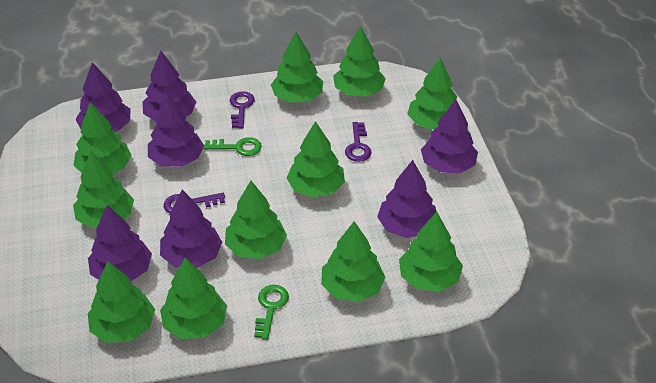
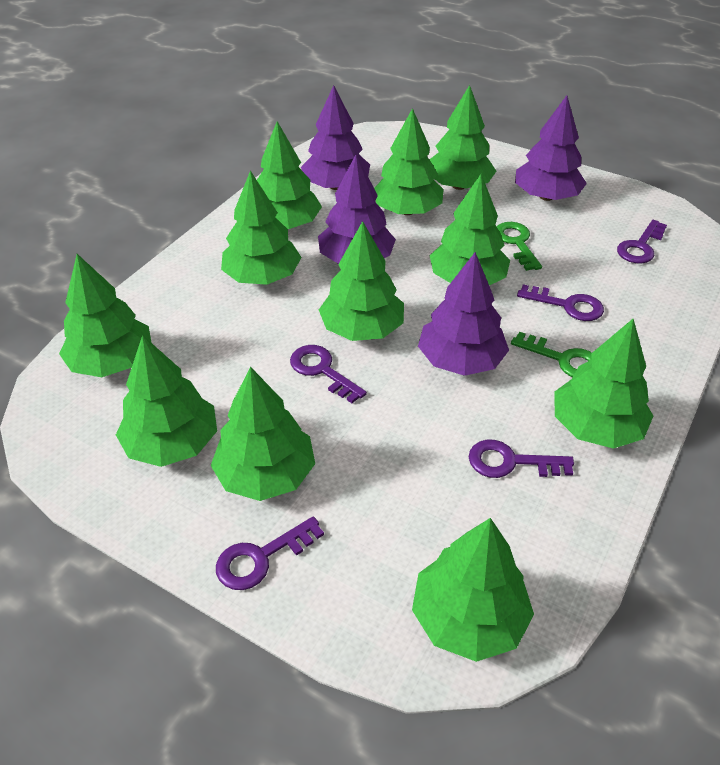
purple key: 3 -> 5
purple tree: 7 -> 4

